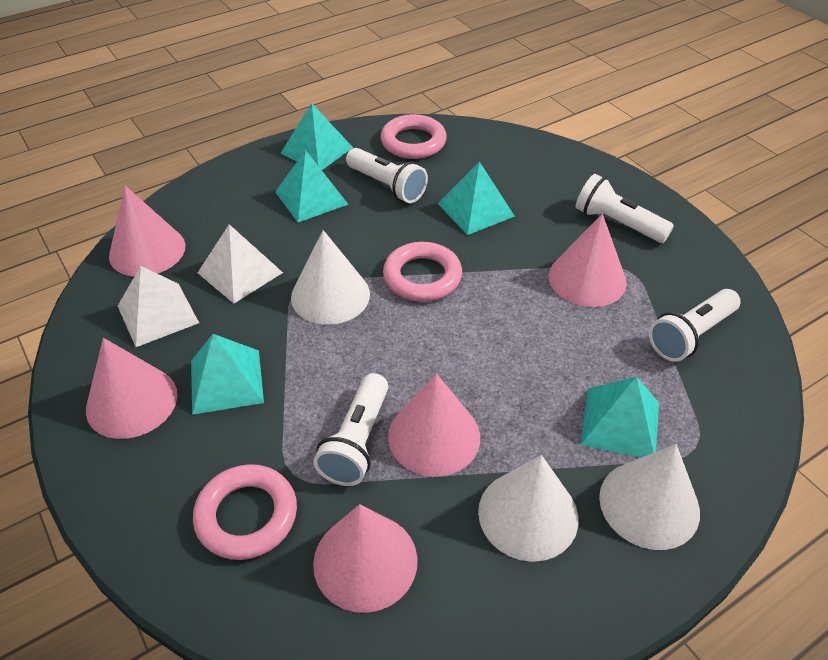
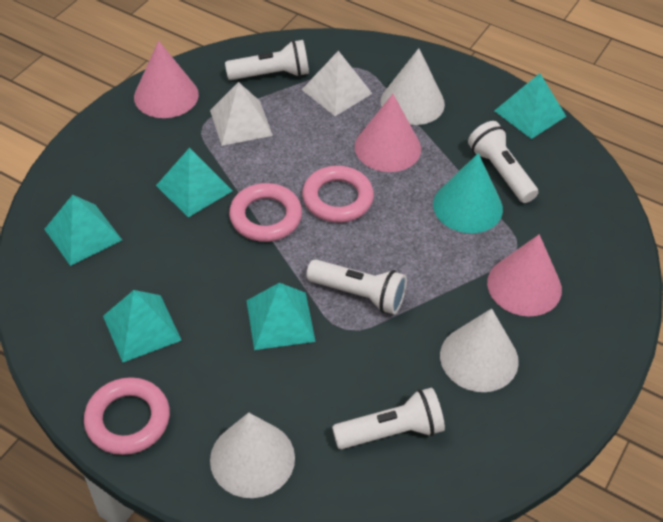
pink cone: 5 -> 3
turquoise cone: 0 -> 1

